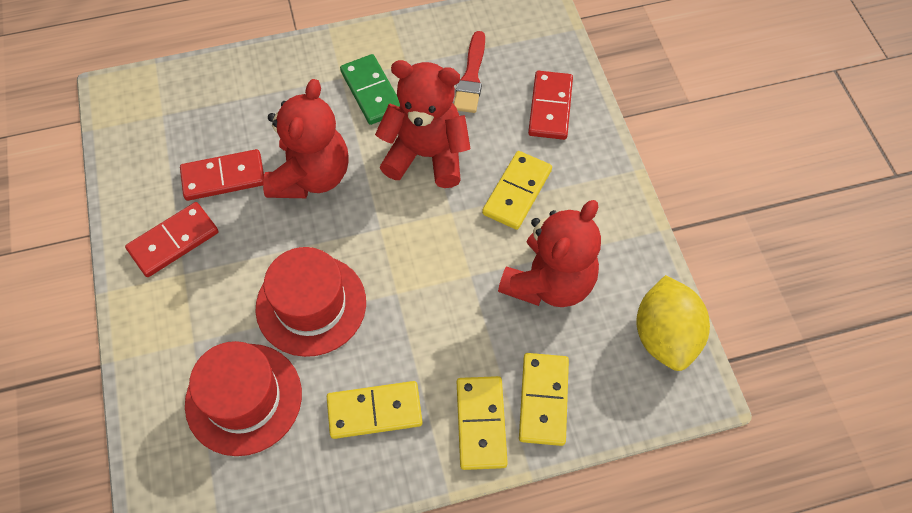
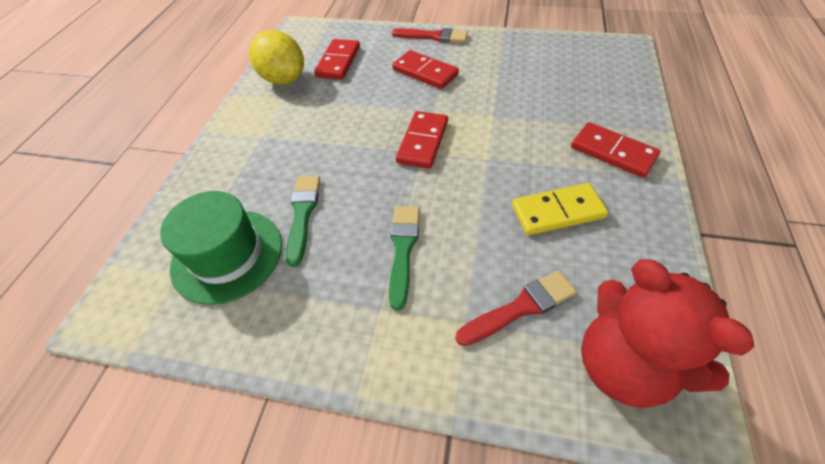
green brush: 0 -> 2
green domino: 1 -> 0
green hat: 0 -> 1
red brush: 1 -> 2
red domino: 3 -> 4
red hat: 2 -> 0
red teddy bear: 3 -> 1
yellow domino: 4 -> 1

